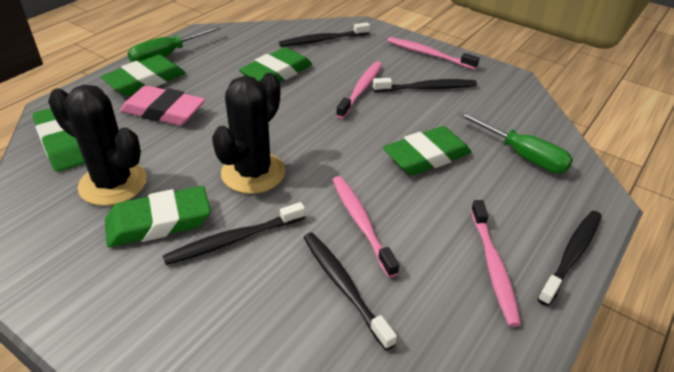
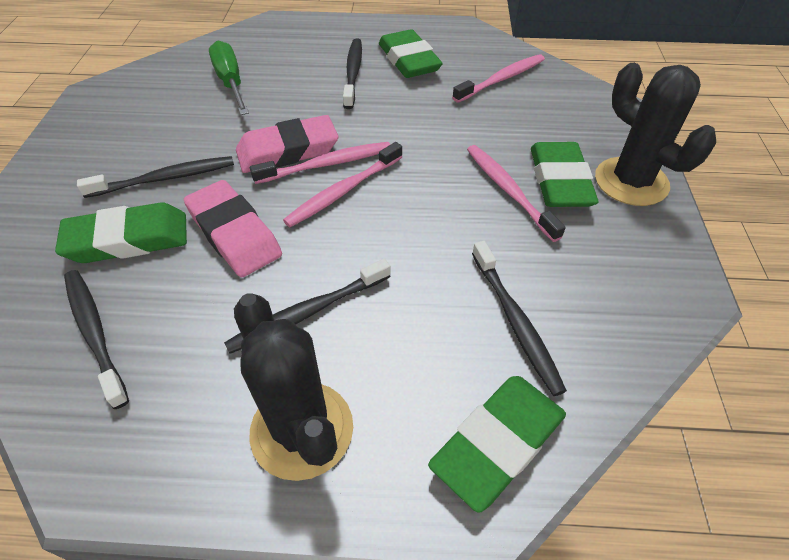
green eraser: 5 -> 4
green screwdriver: 2 -> 1
pink eraser: 1 -> 2

